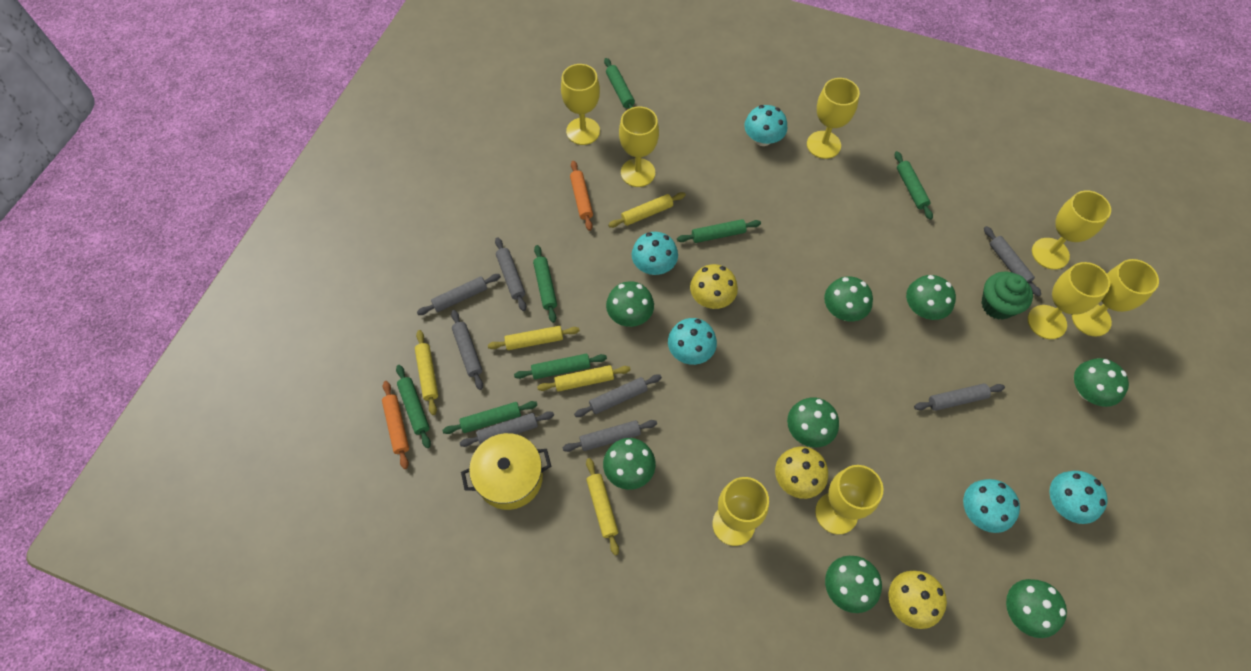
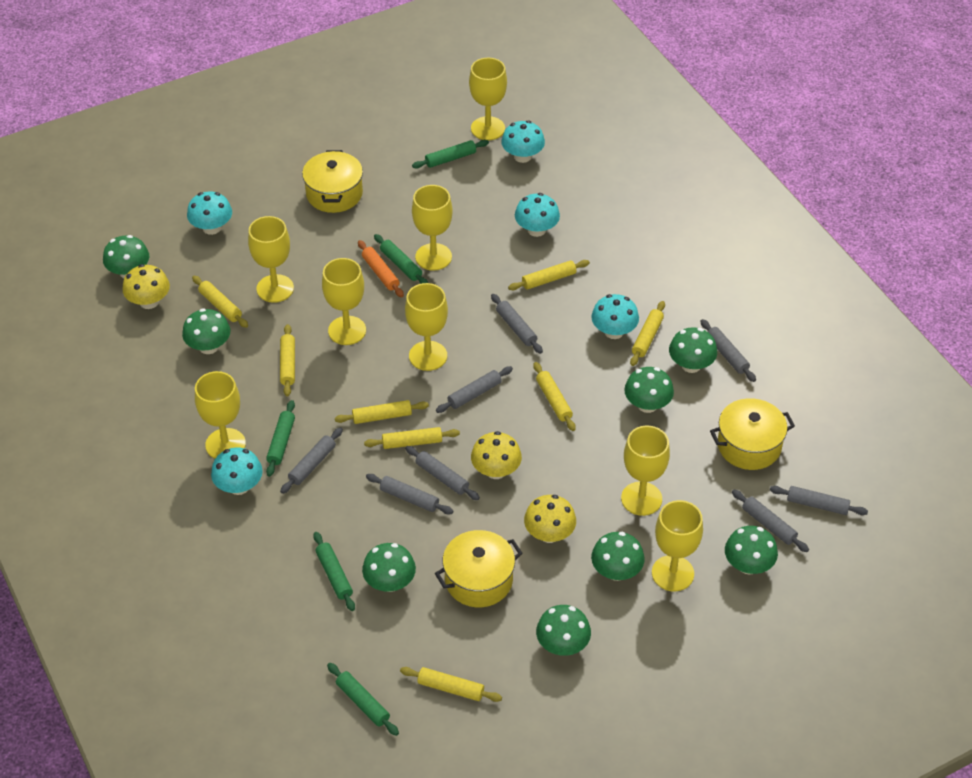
green cupcake: 1 -> 0
green rolling pin: 7 -> 5
orange rolling pin: 2 -> 1
yellow pot: 1 -> 3
yellow rolling pin: 5 -> 8

